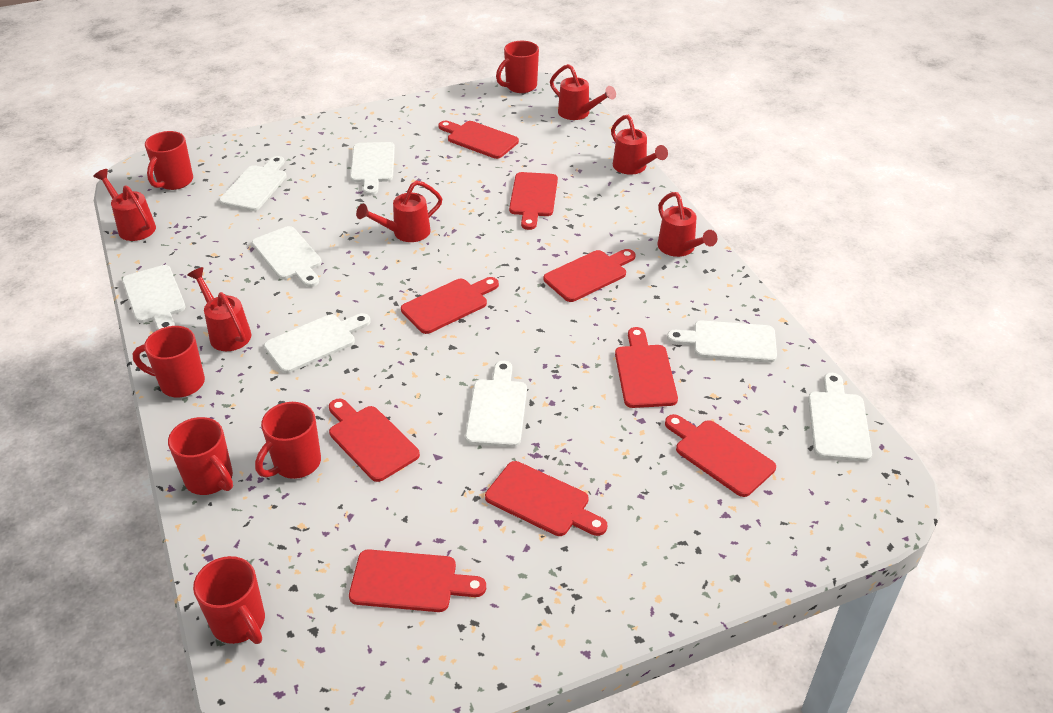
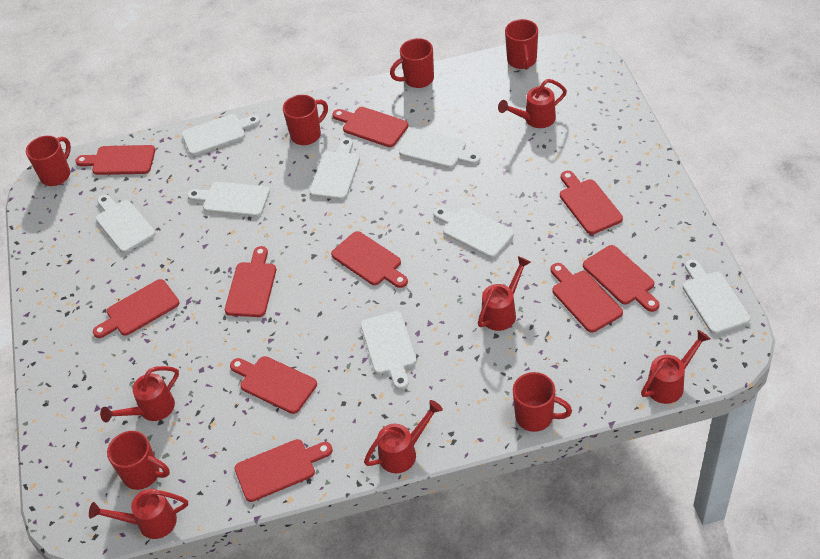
red cutting board: 9 -> 10

